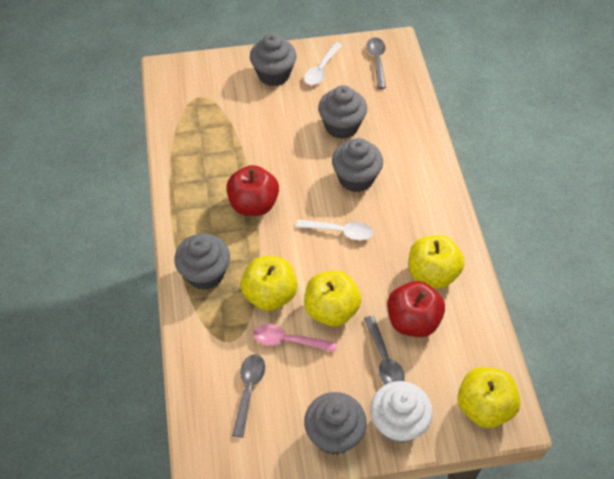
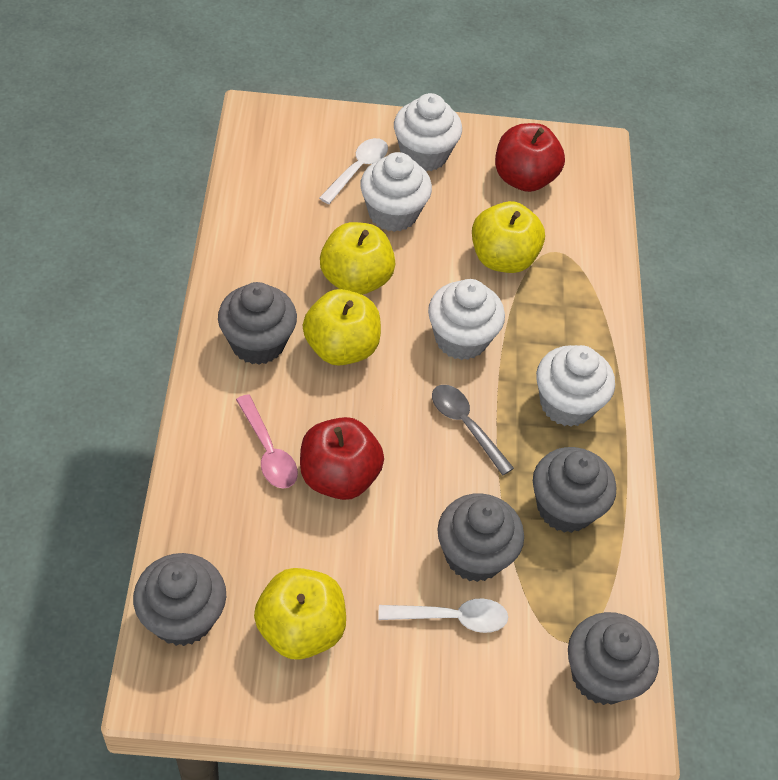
grey spoon: 3 -> 1
white cupcake: 1 -> 4

